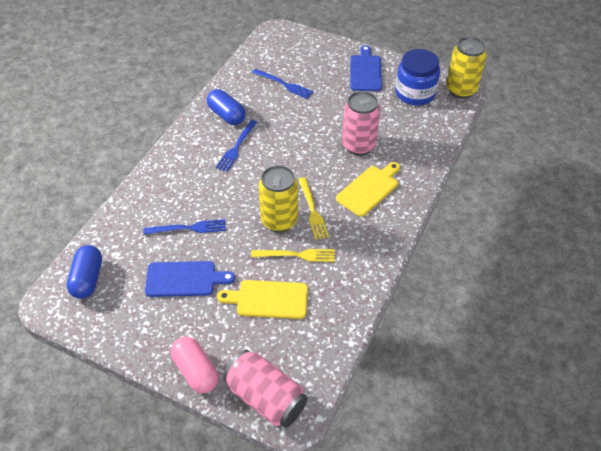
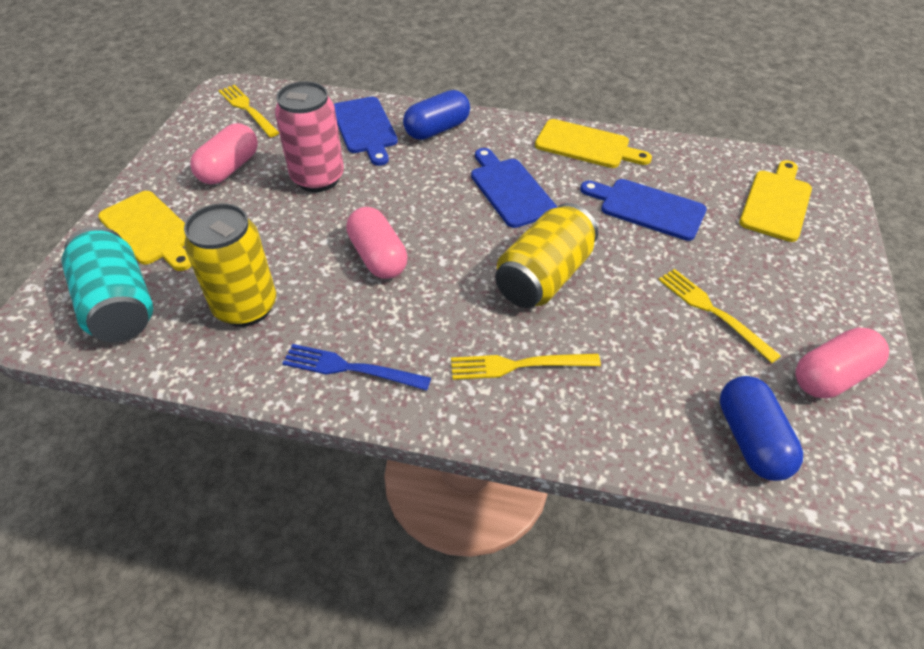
blue cutting board: 2 -> 3
blue fork: 3 -> 1
blue jar: 1 -> 0
pink can: 2 -> 1
pink capsule: 1 -> 3
turquoise can: 0 -> 1
yellow cutting board: 2 -> 3
yellow fork: 2 -> 3

